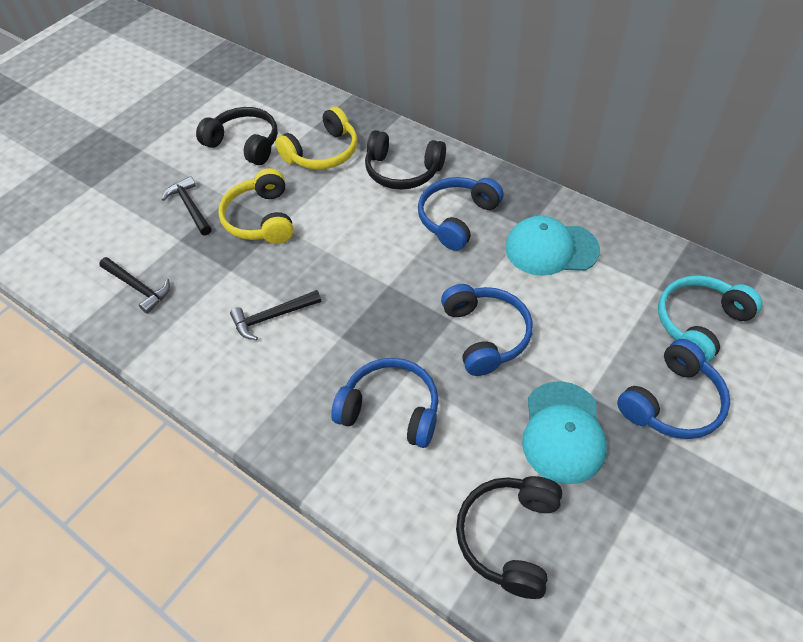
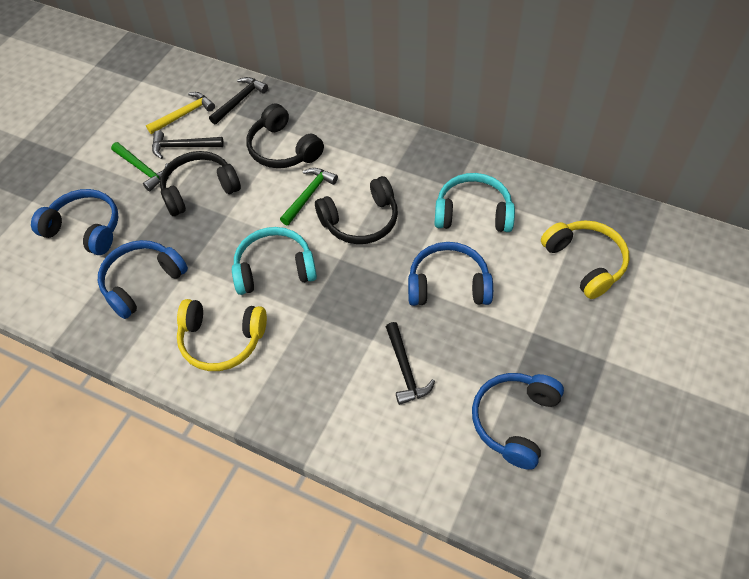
green hammer: 0 -> 2
turquoise cap: 2 -> 0
turquoise headphones: 1 -> 2
yellow hammer: 0 -> 1

